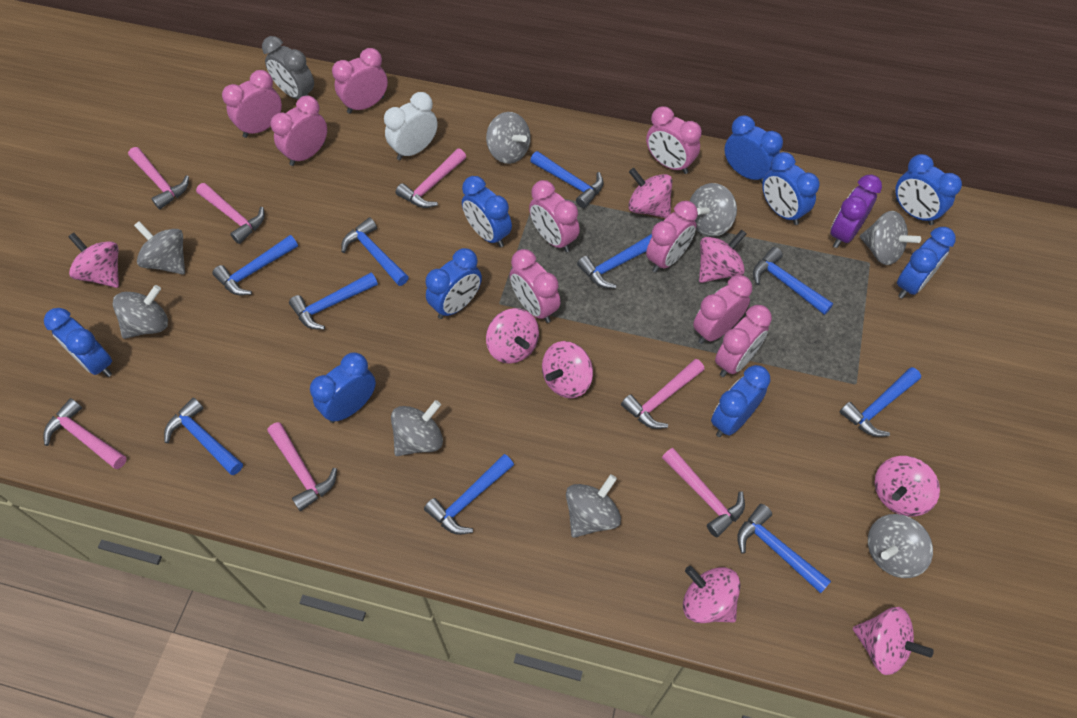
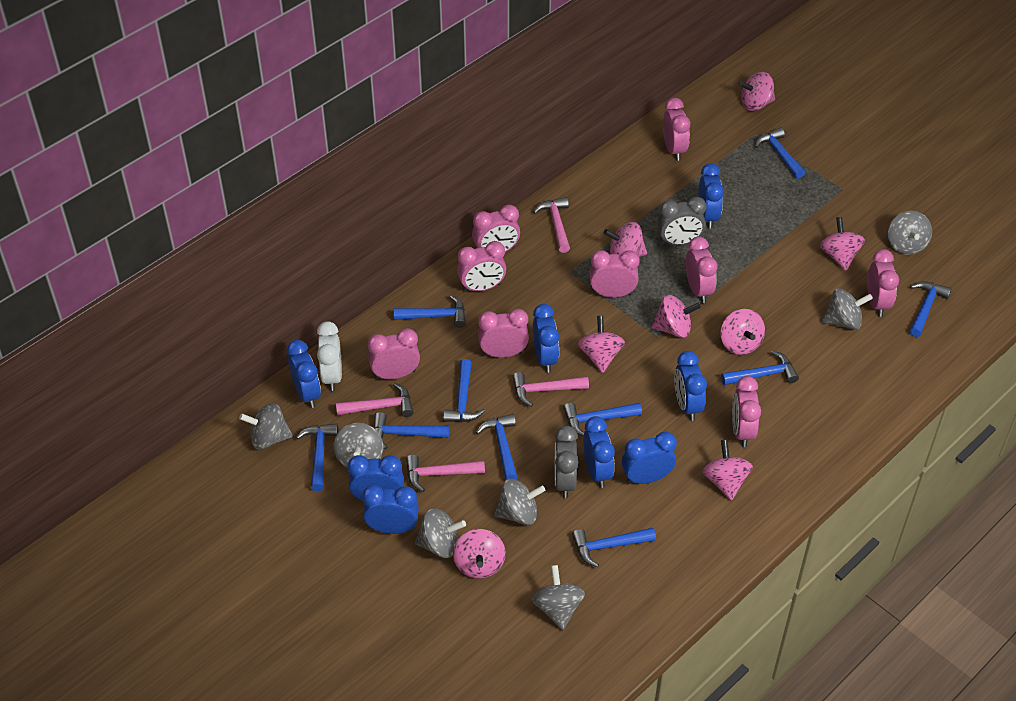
blue clock: 9 -> 8
grey clock: 1 -> 2
grey spinning top: 8 -> 7
pink hammer: 7 -> 4
purple clock: 1 -> 0

